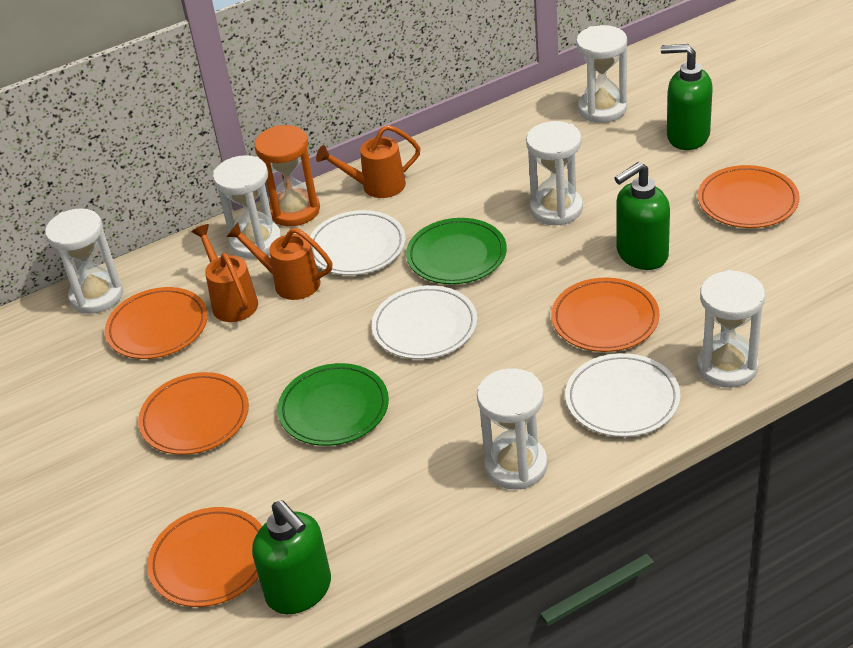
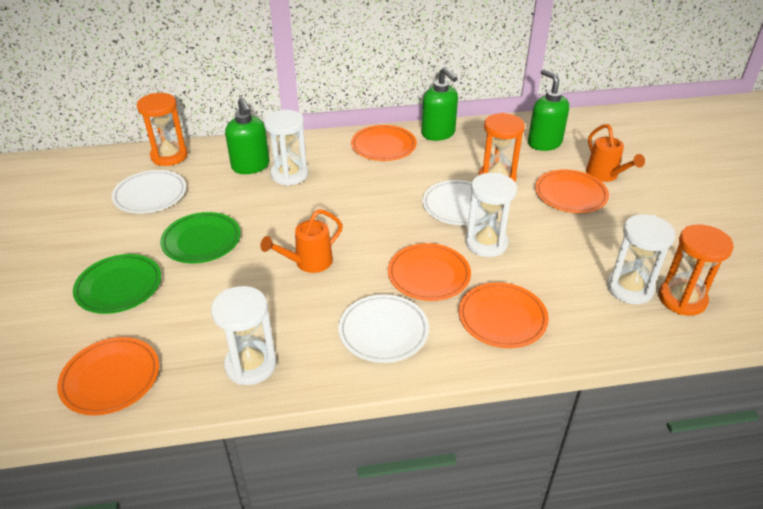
orange hourglass: 1 -> 3
orange watering can: 3 -> 2
white hourglass: 6 -> 4

